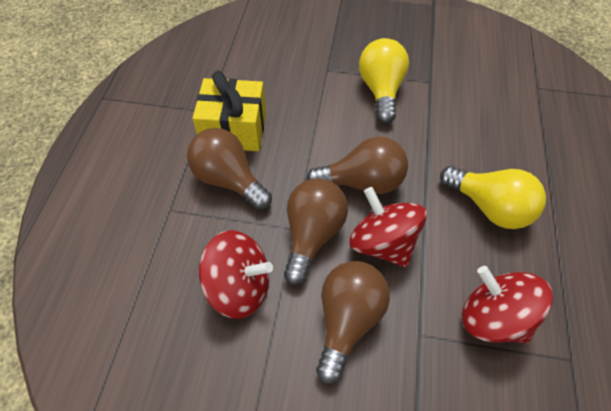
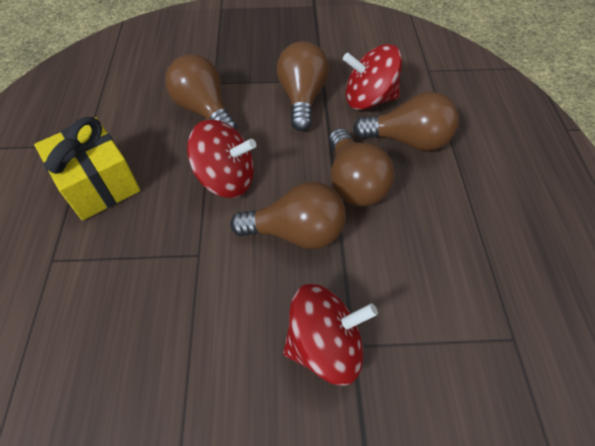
brown light bulb: 4 -> 5
yellow light bulb: 2 -> 0

